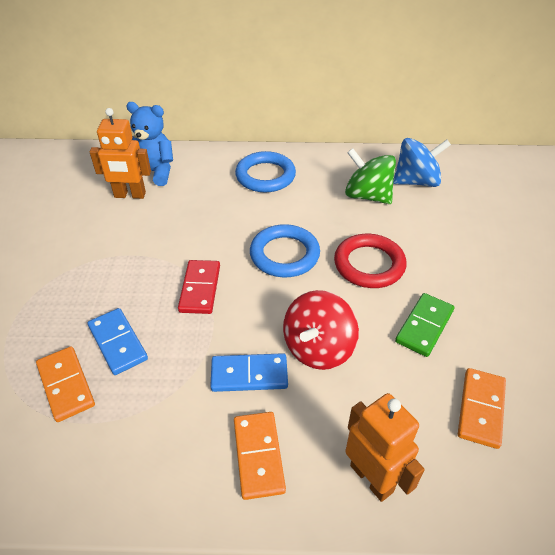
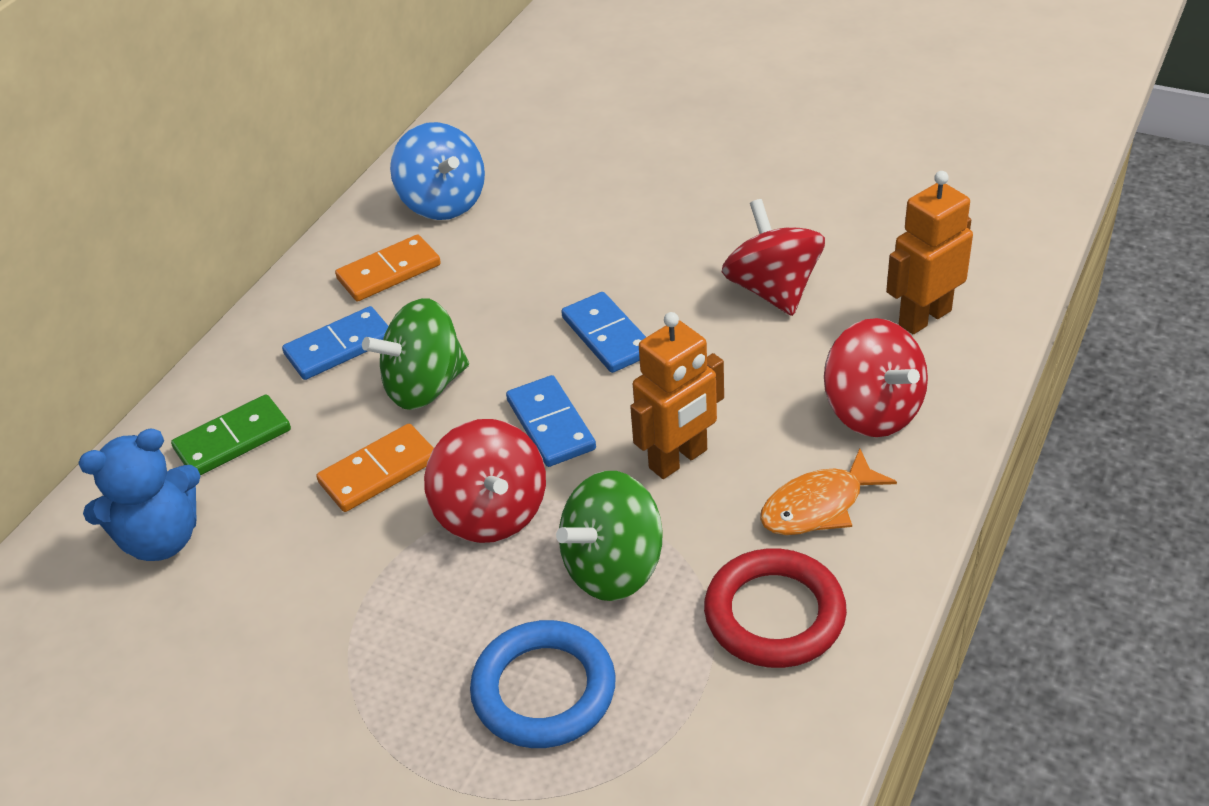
blue domino: 2 -> 3
blue ring: 2 -> 1
green spinning top: 1 -> 2
orange domino: 3 -> 2
orange fish: 0 -> 1
red domino: 1 -> 0
red spinning top: 1 -> 3

